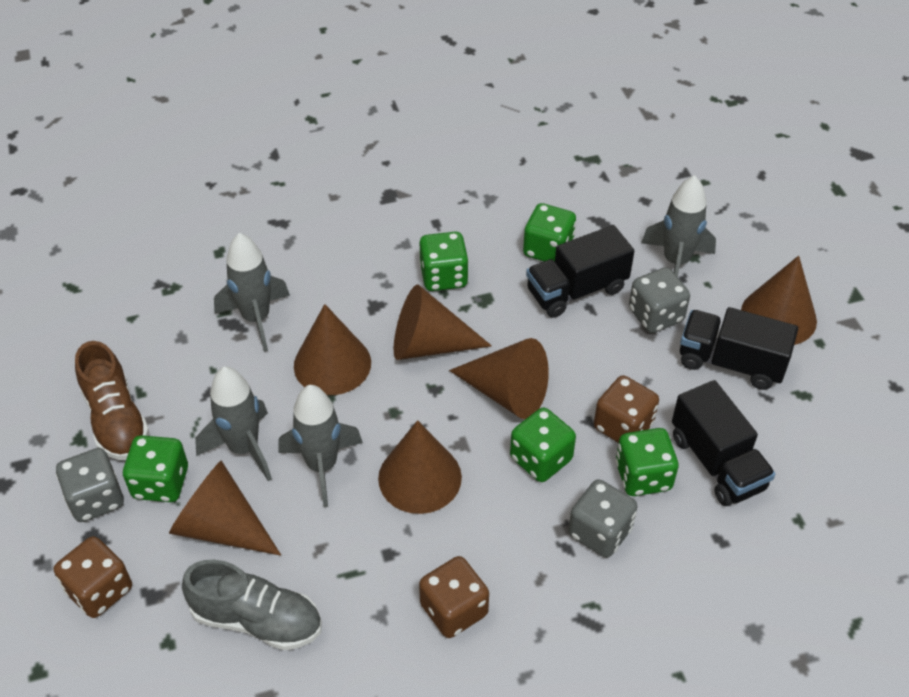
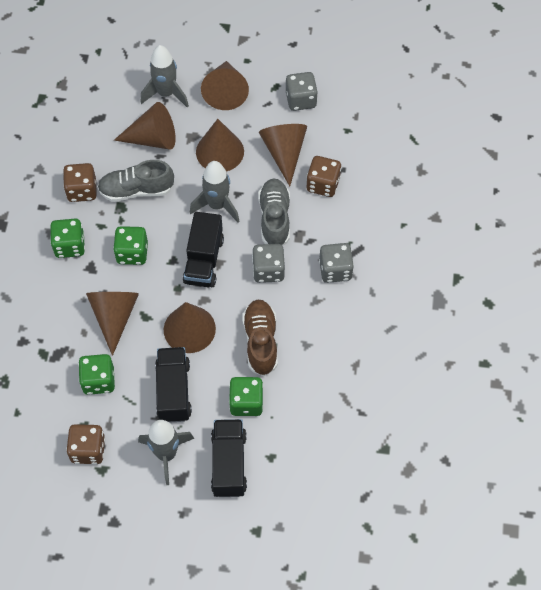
green dice: 5 -> 4
grey rocket: 4 -> 3
grey shoe: 1 -> 2

